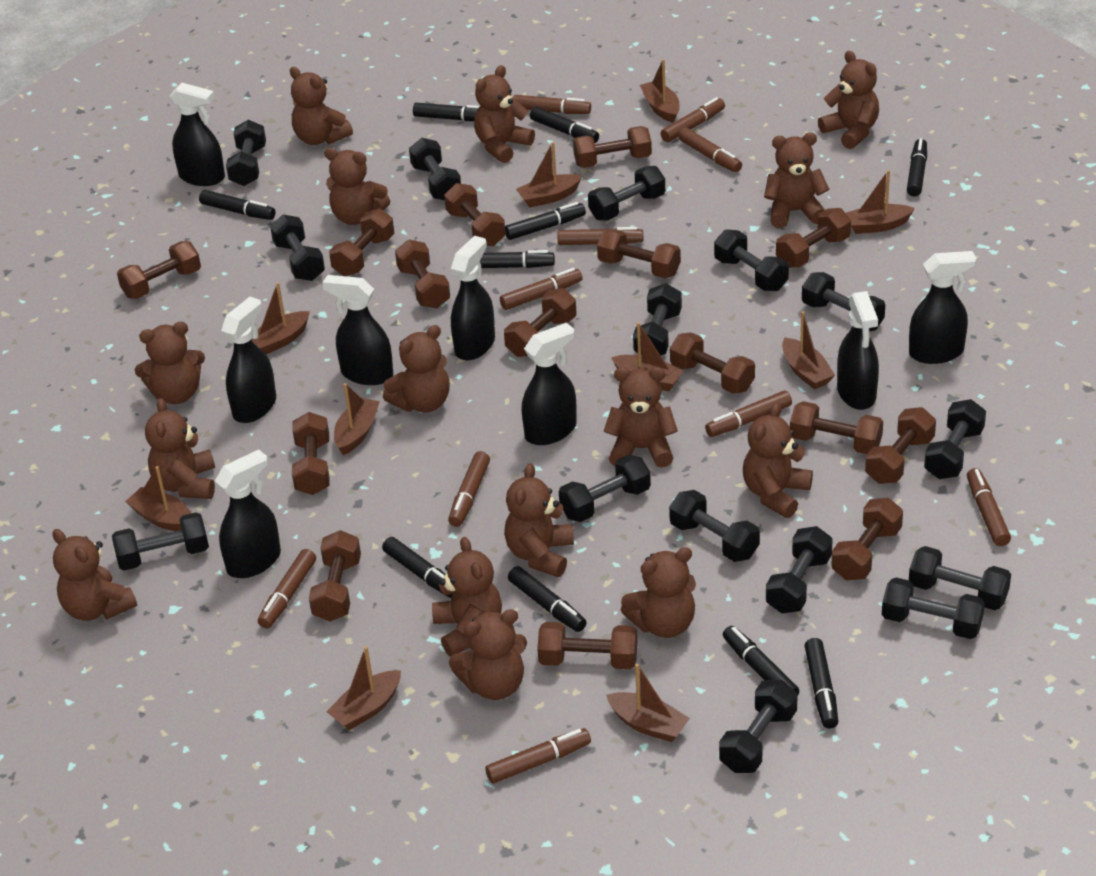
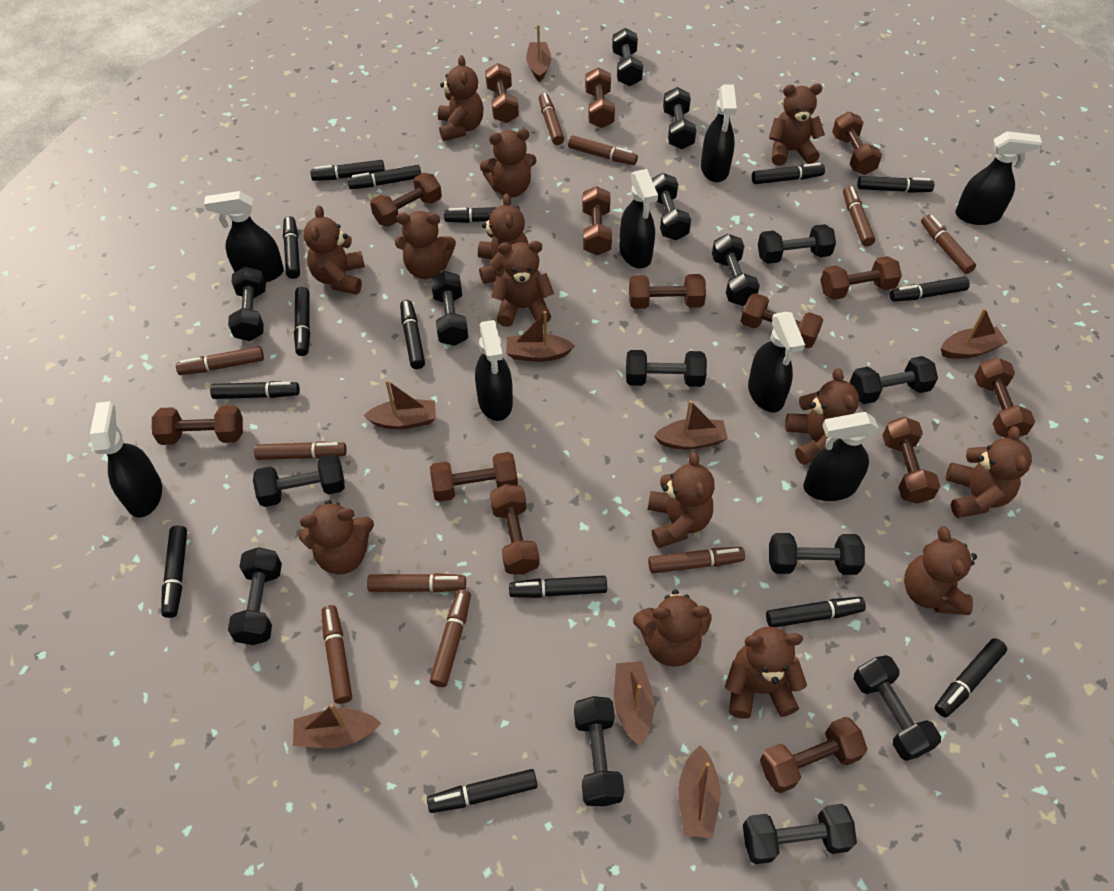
black marker: 10 -> 15
brown boat: 10 -> 8
brown dumbbell: 15 -> 14
brown teddy bear: 15 -> 14

